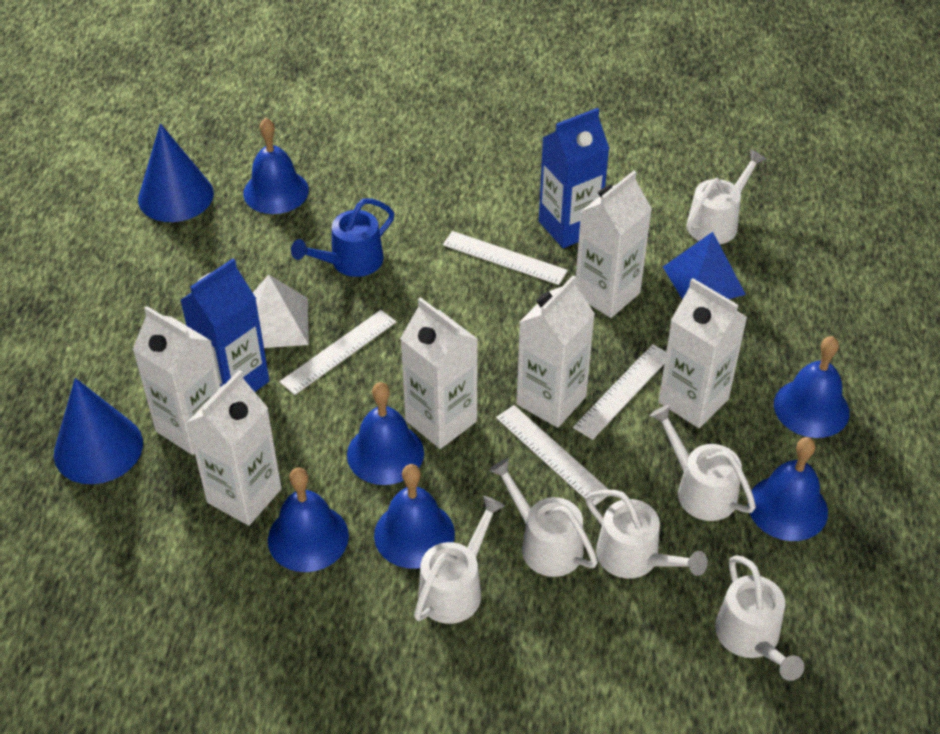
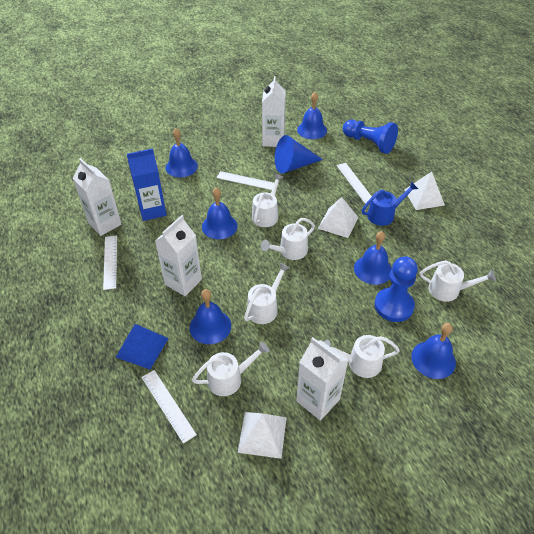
blue carton: 2 -> 1
blue cone: 2 -> 1
blue pawn: 0 -> 2
white carton: 6 -> 4
white pyramid: 1 -> 3

